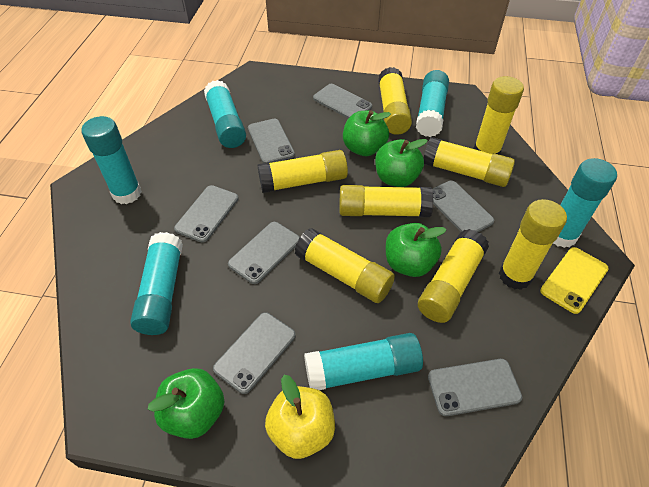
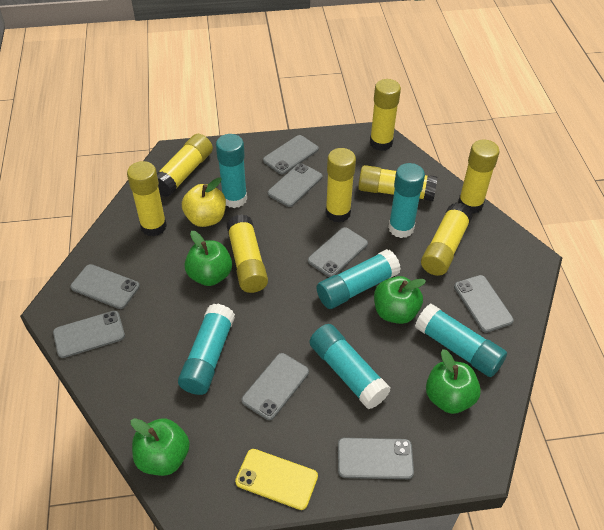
grey phone: 7 -> 8

